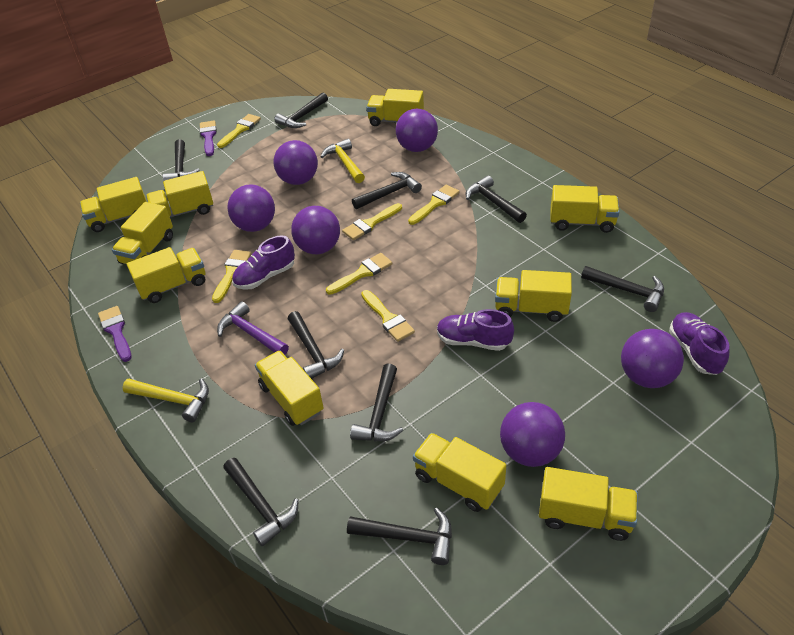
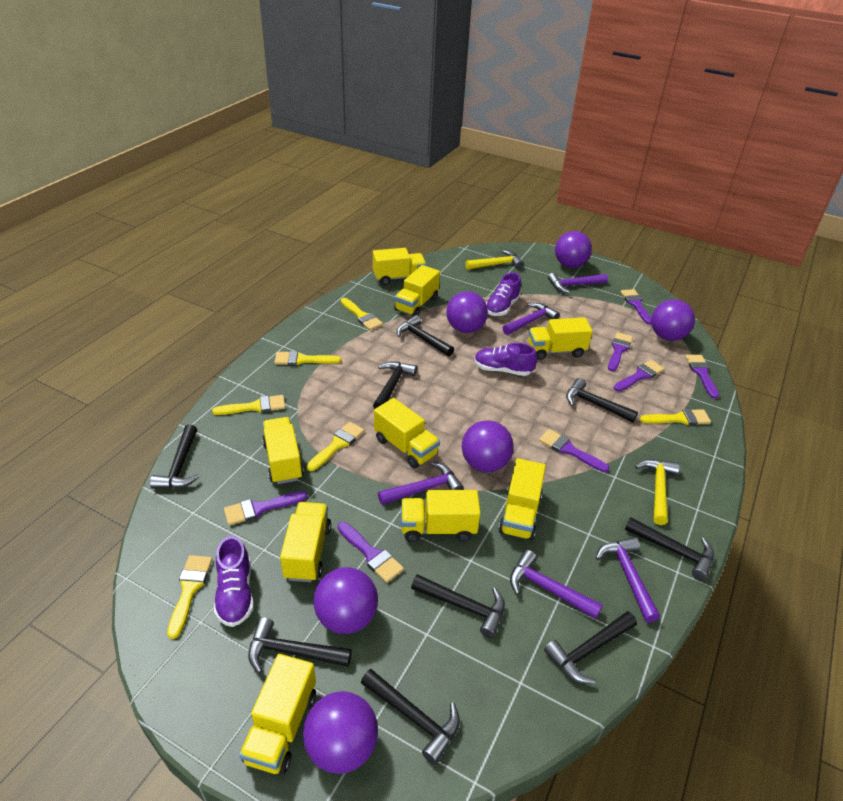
purple brush: 2 -> 7
purple hammer: 1 -> 5
yellow truck: 10 -> 9

